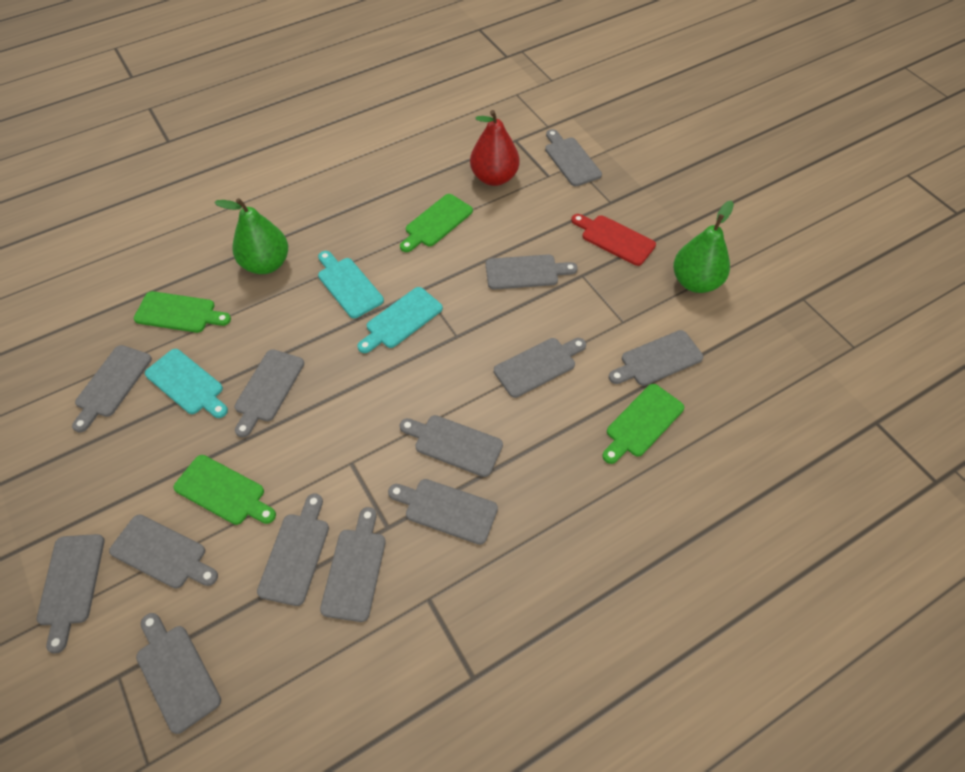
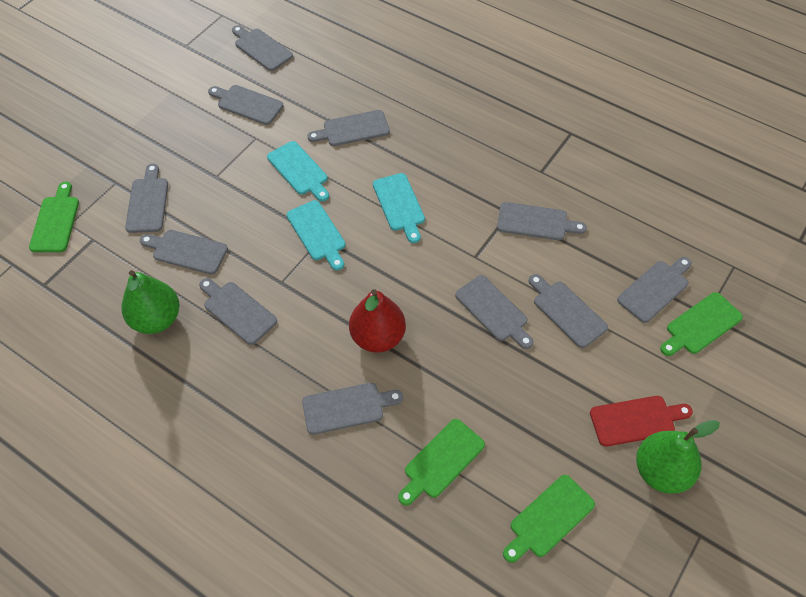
grey cutting board: 13 -> 11

